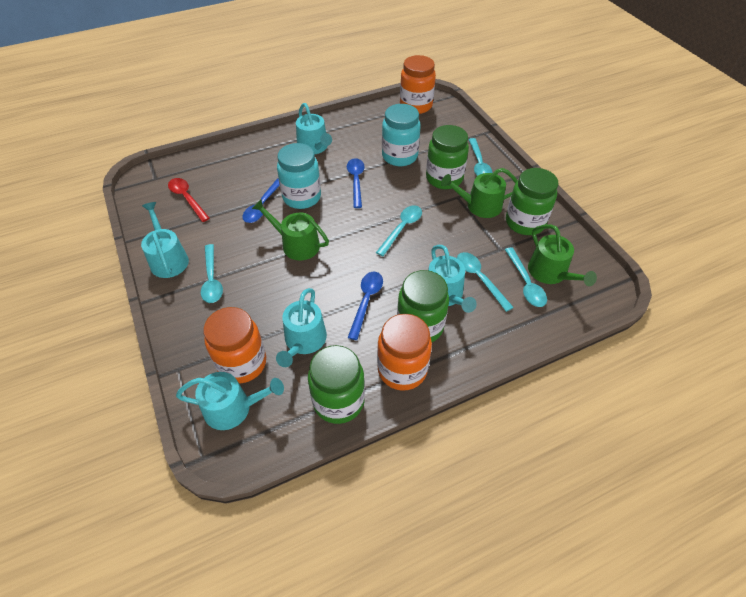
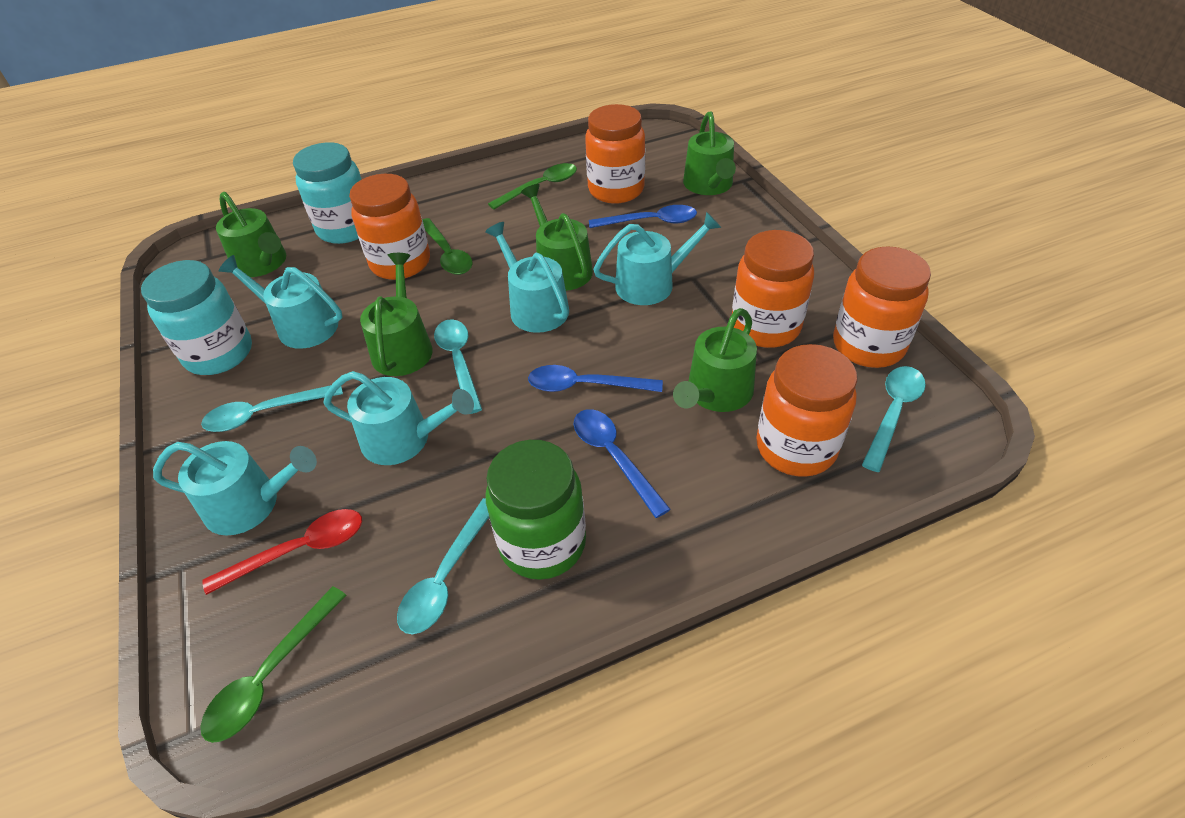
green jar: 4 -> 1
green spoon: 0 -> 3
green watering can: 3 -> 5
orange jar: 3 -> 5
turquoise spoon: 5 -> 4

